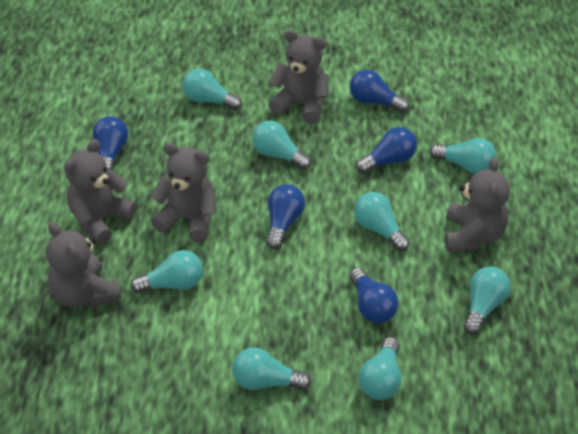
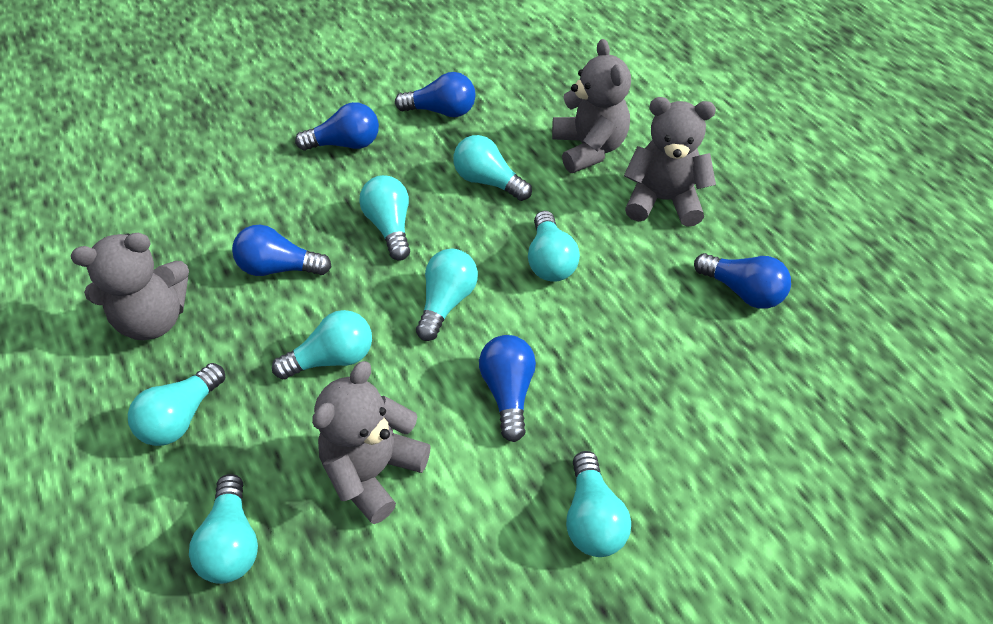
grey teddy bear: 5 -> 4

